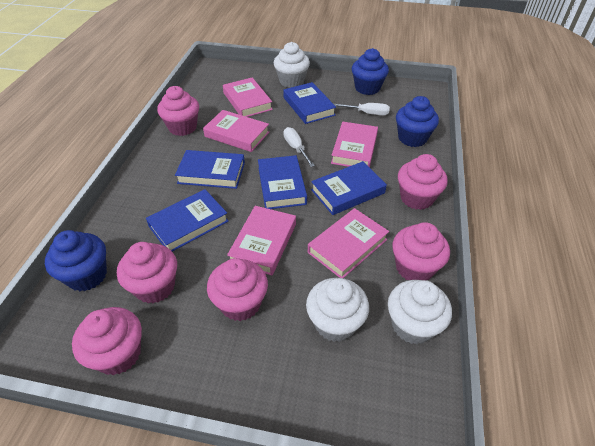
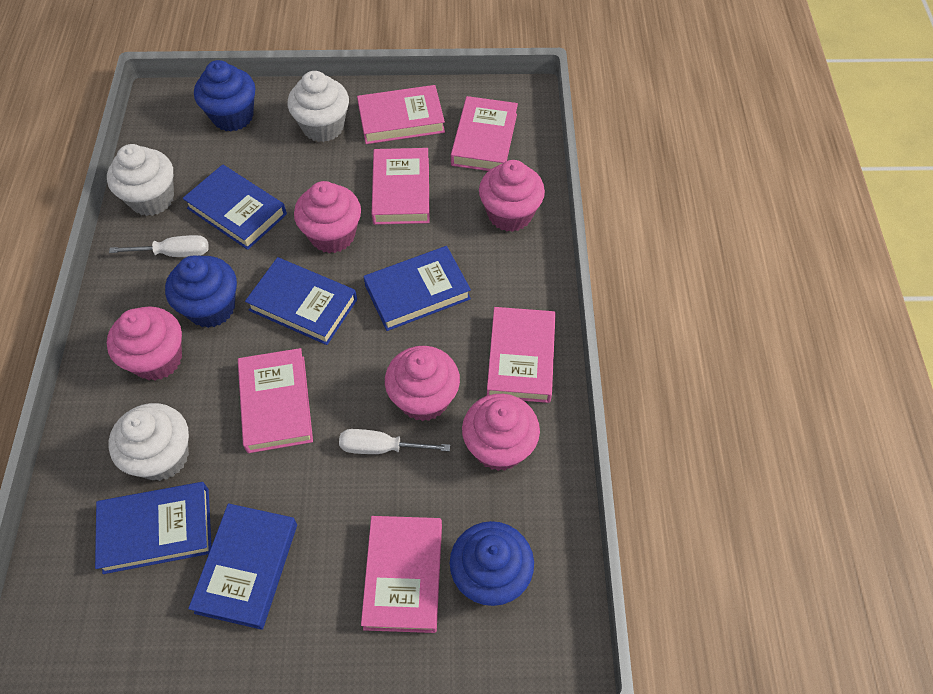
pink book: 5 -> 6
pink cupcake: 6 -> 5

